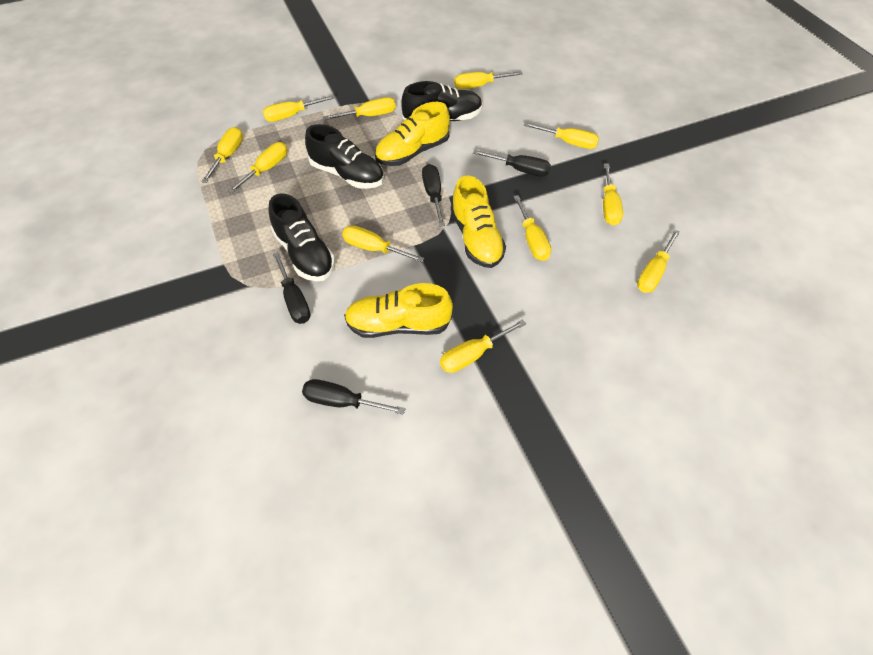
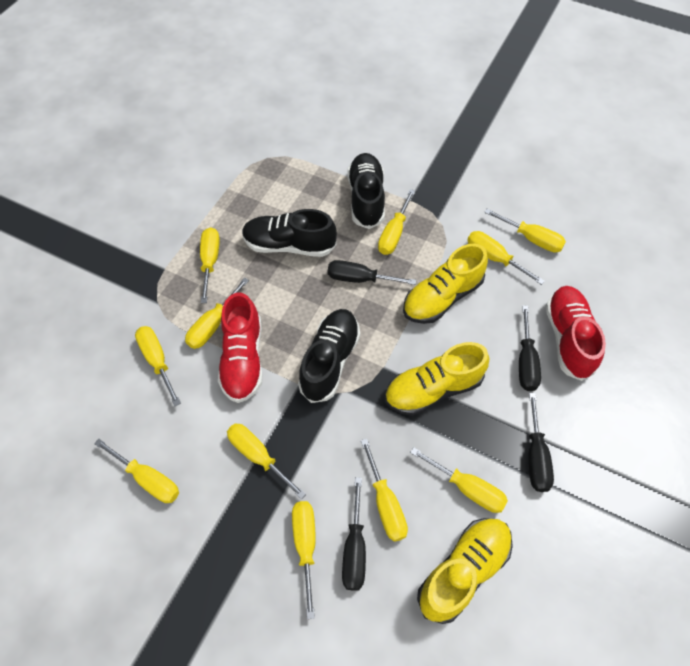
red shoe: 0 -> 2

